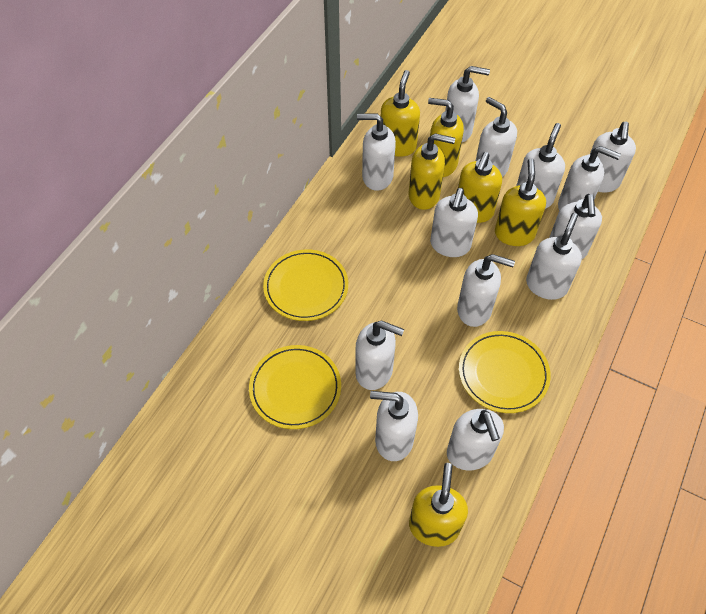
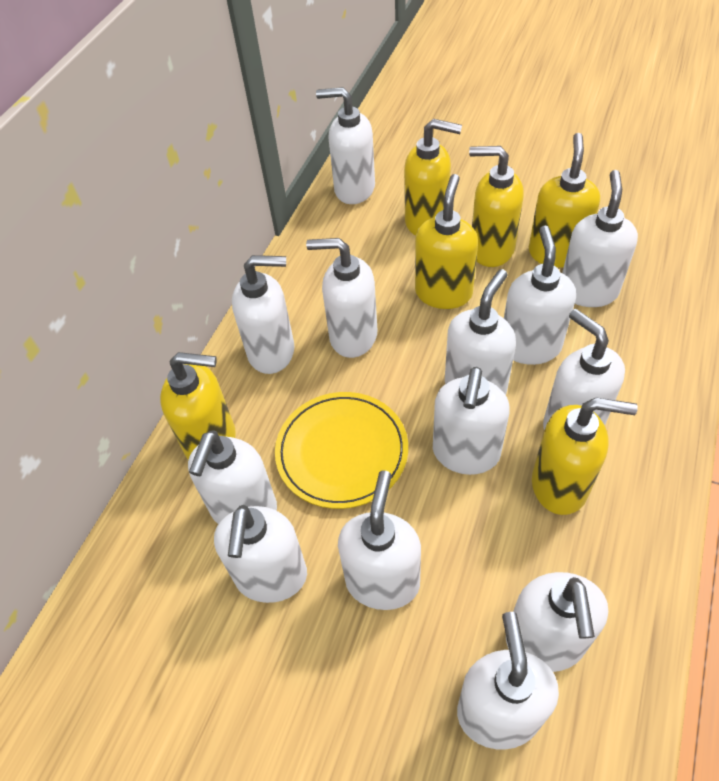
yellow plate: 3 -> 1

